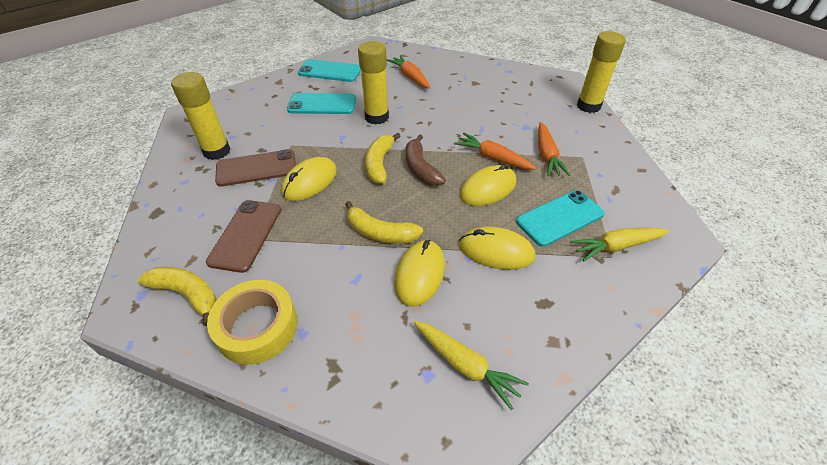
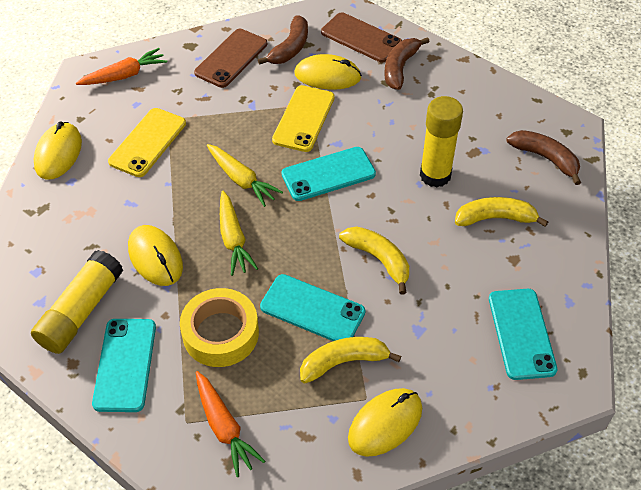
brown banana: 1 -> 3
orange carrot: 3 -> 2
turquoise phone: 3 -> 4
yellow glue stick: 3 -> 2
yellow phone: 0 -> 2

